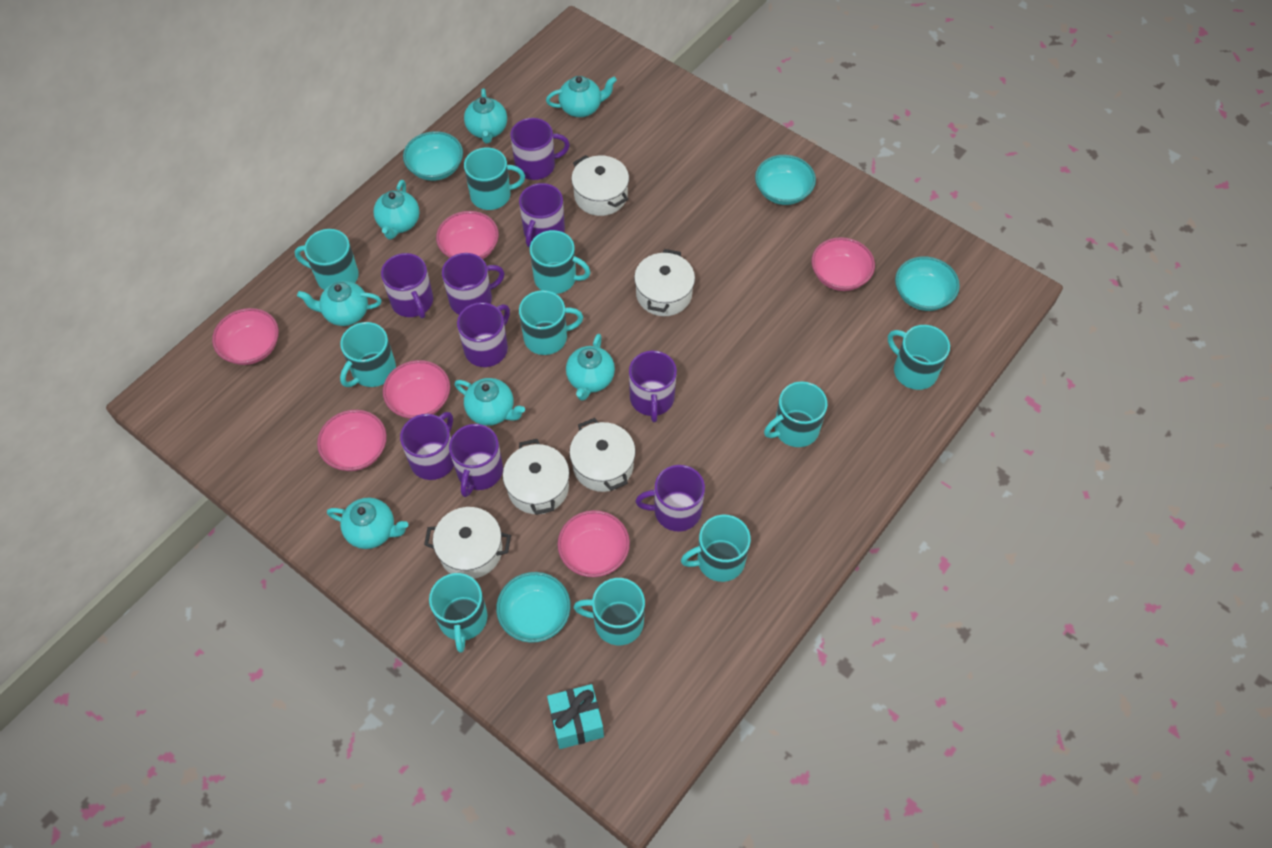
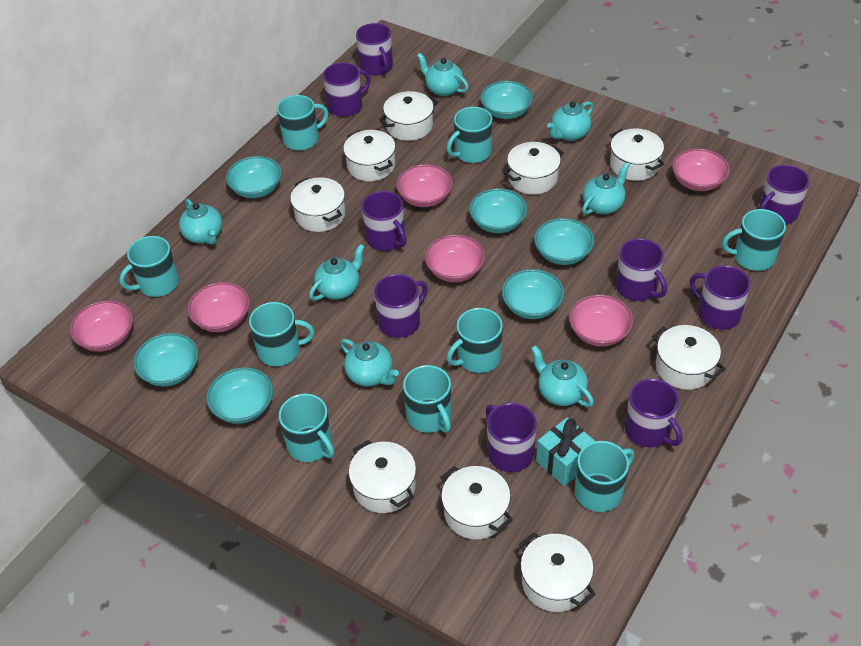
turquoise bowl: 4 -> 7
turquoise mug: 10 -> 9
white pot: 5 -> 9

